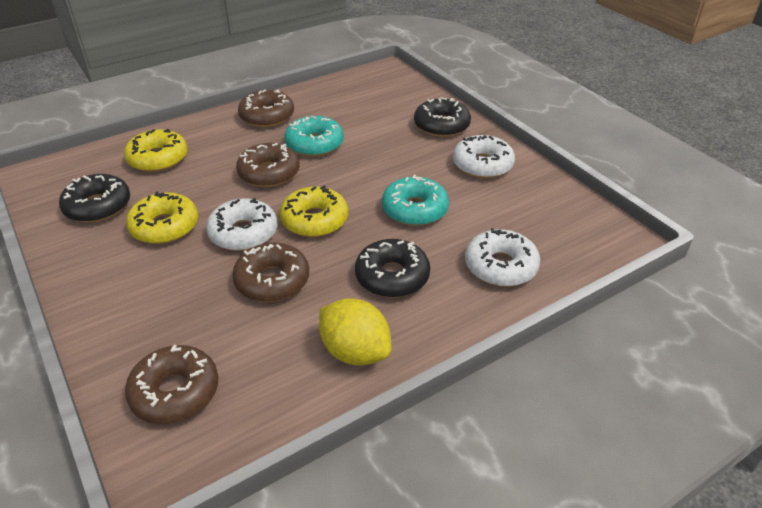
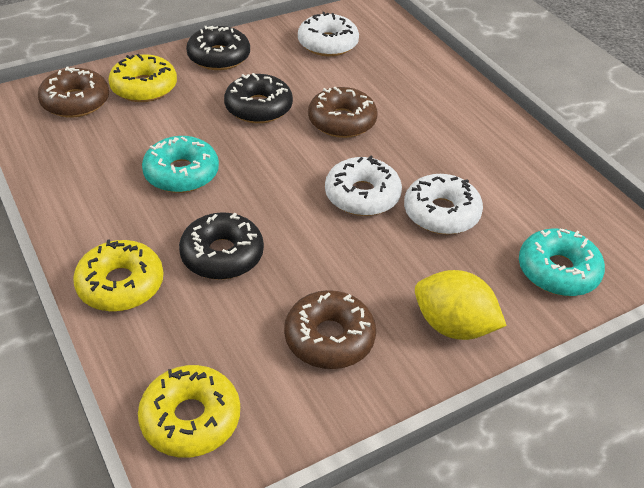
brown donut: 4 -> 3

